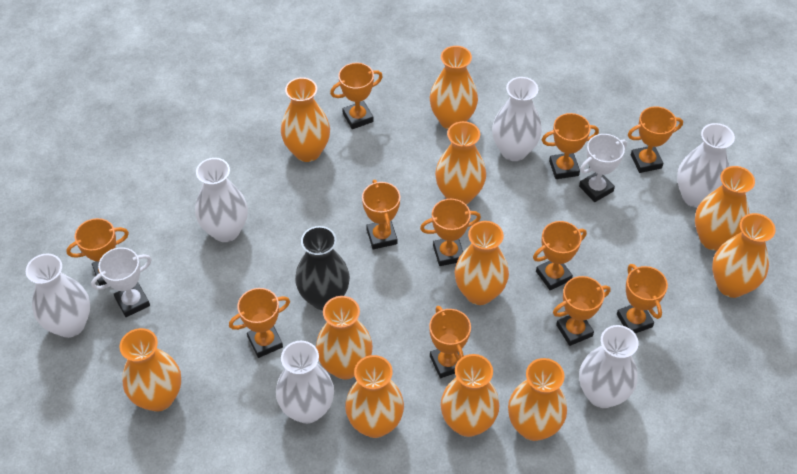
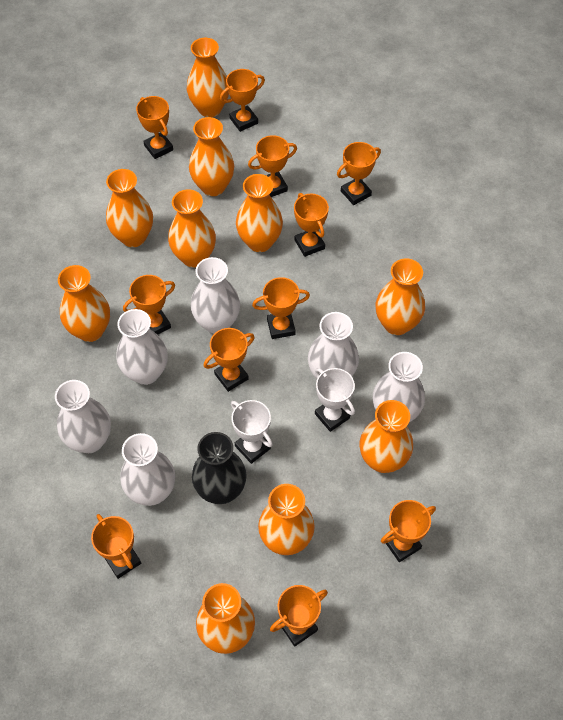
orange vase: 11 -> 10

